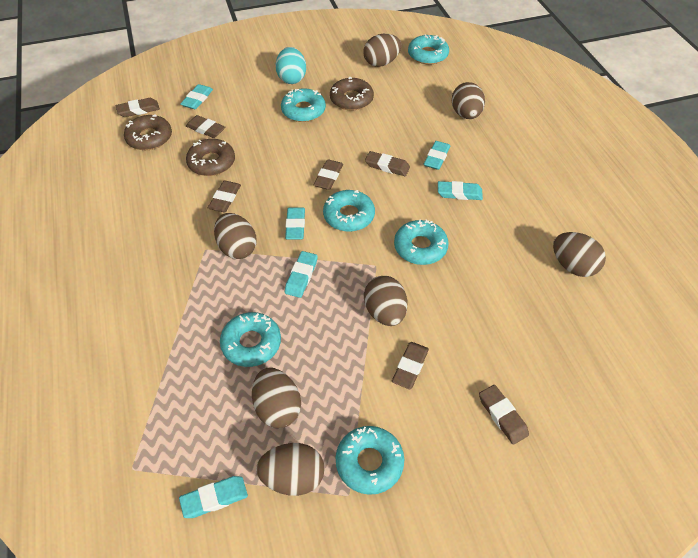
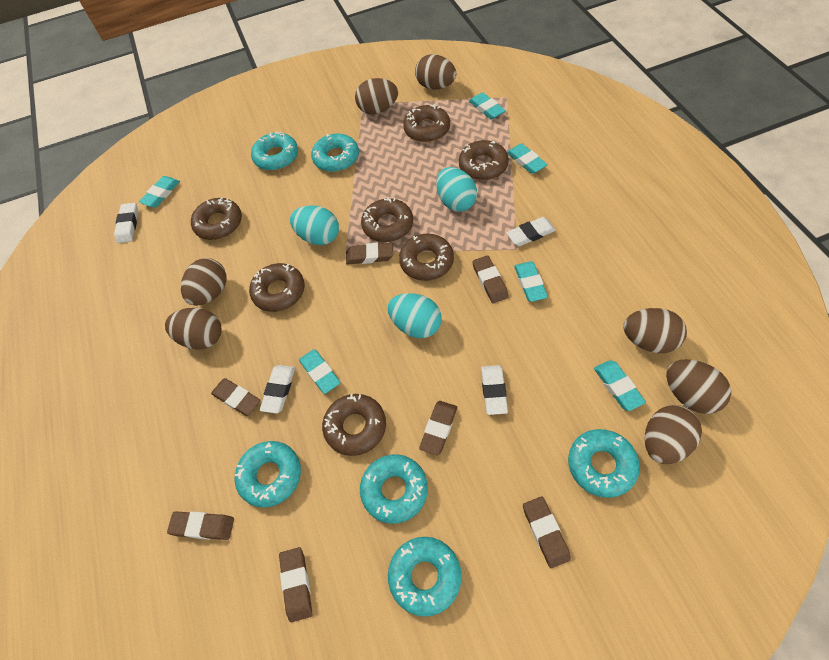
brown donut: 3 -> 7
turquoise egg: 1 -> 3
white eraser: 0 -> 4

